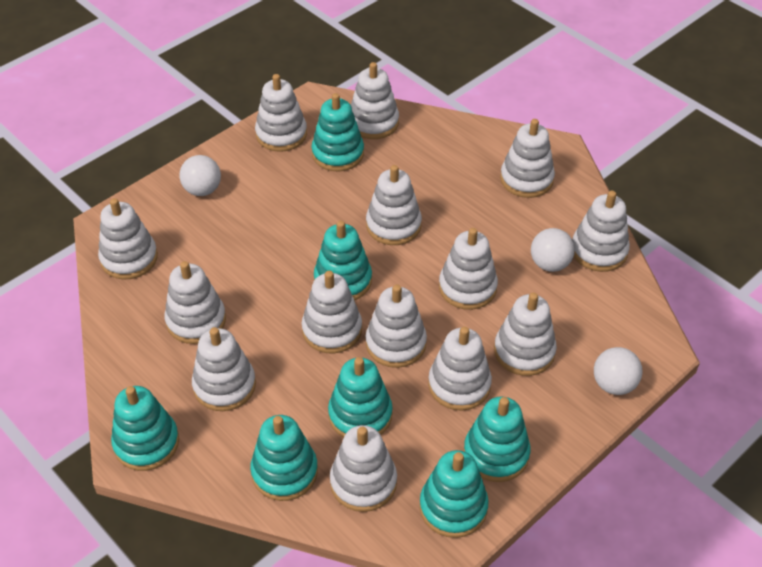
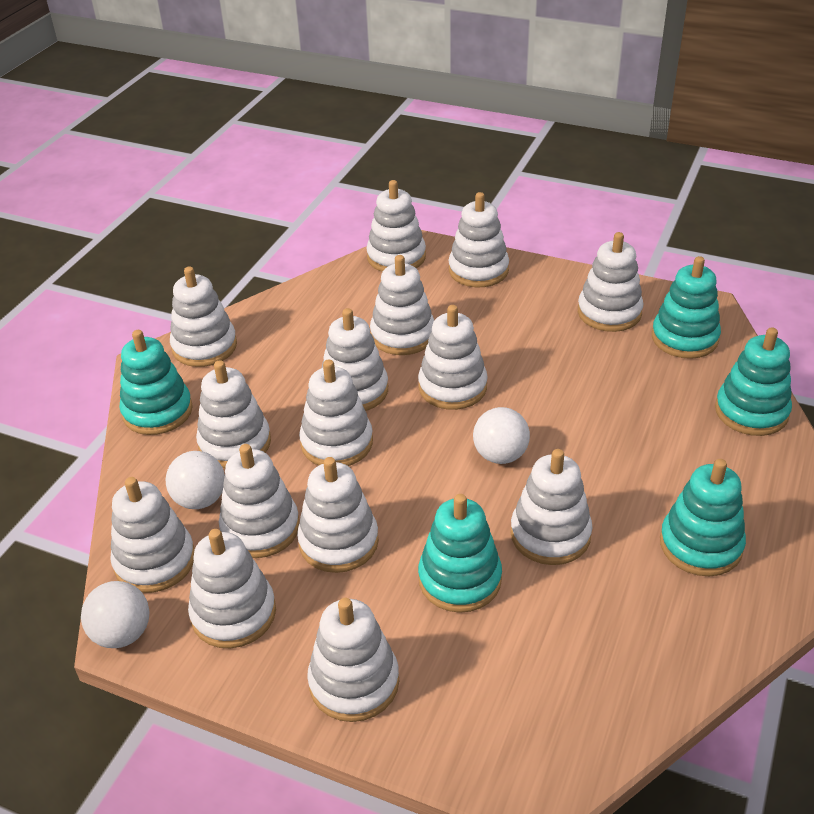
turquoise stacking toy: 7 -> 5
white stacking toy: 14 -> 15

